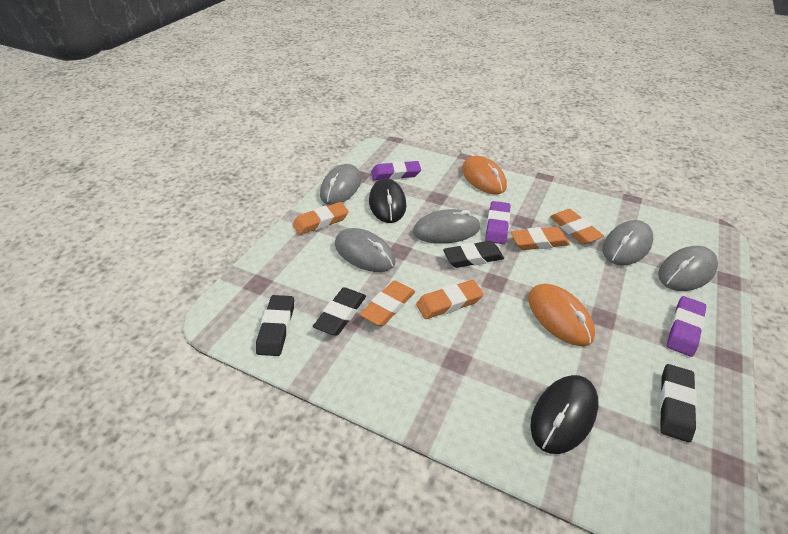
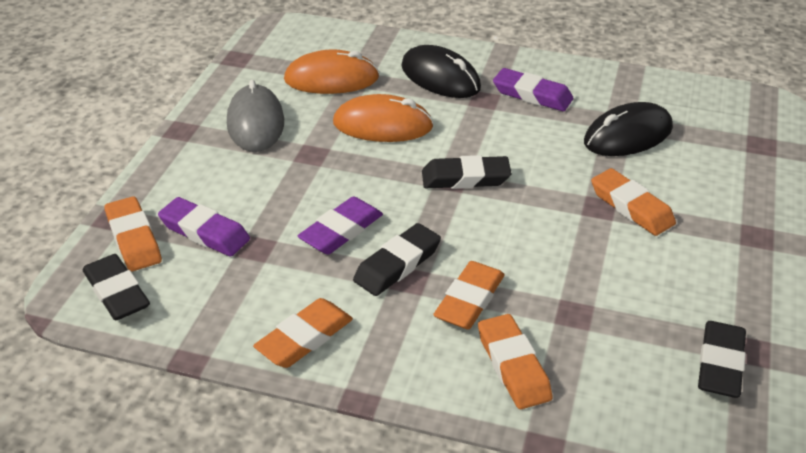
grey mouse: 5 -> 1

